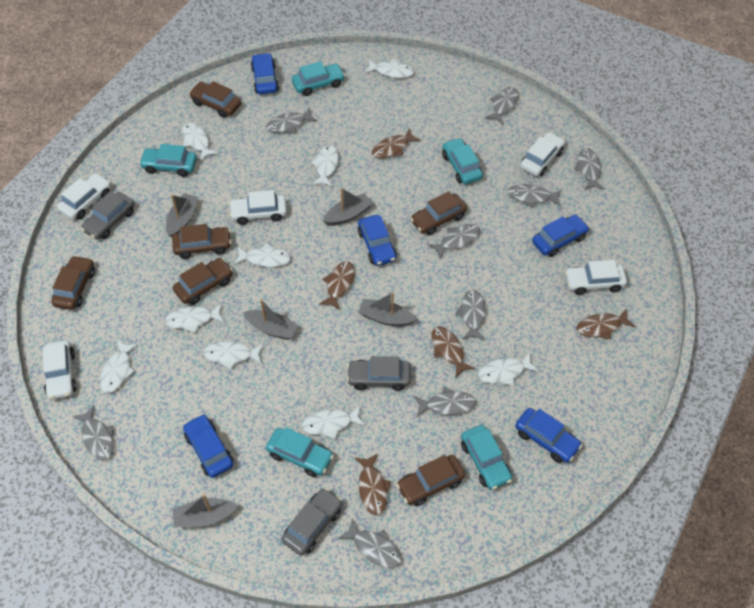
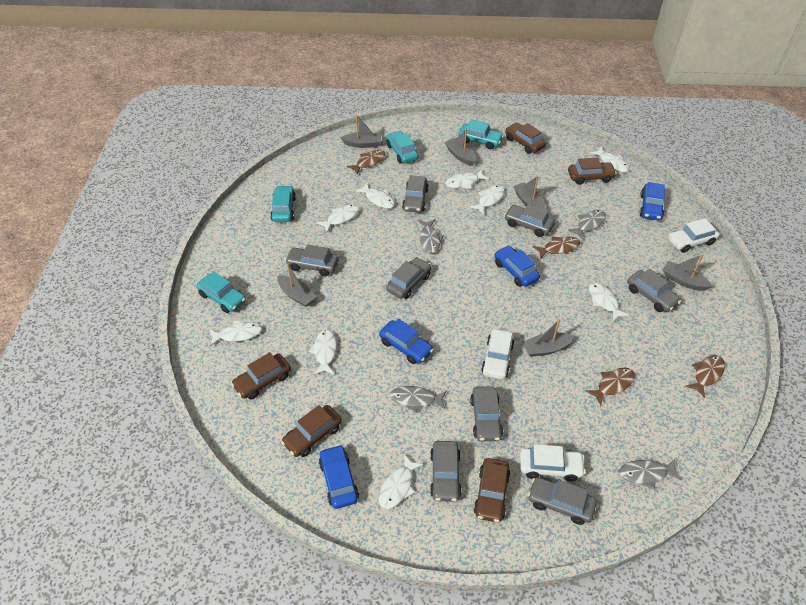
blue car: 5 -> 4
brown car: 6 -> 5
brown fish: 5 -> 4
grey boat: 5 -> 6
grey car: 3 -> 8
grey fish: 9 -> 4
turquoise car: 5 -> 4
white car: 5 -> 3

